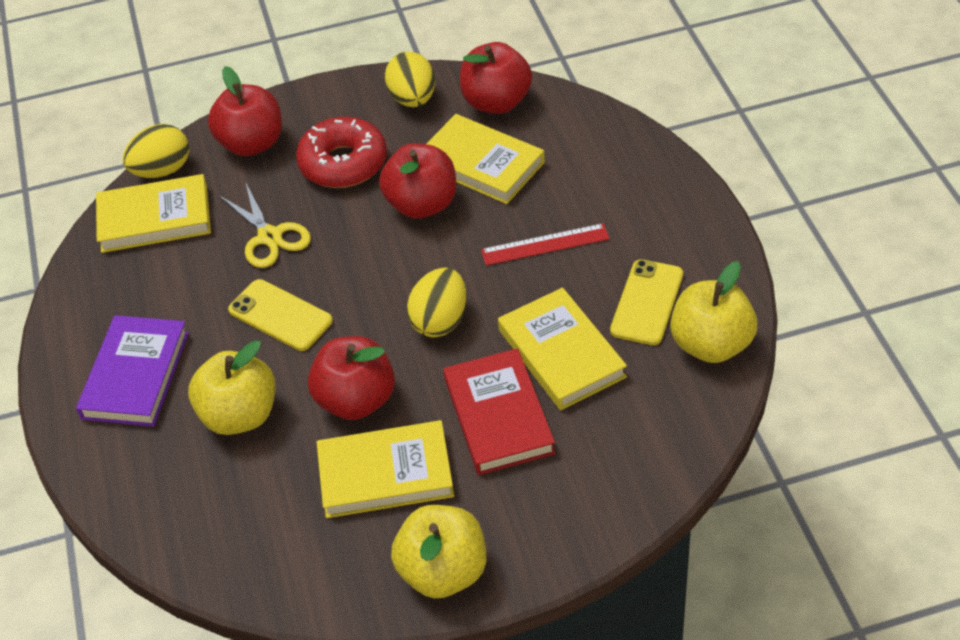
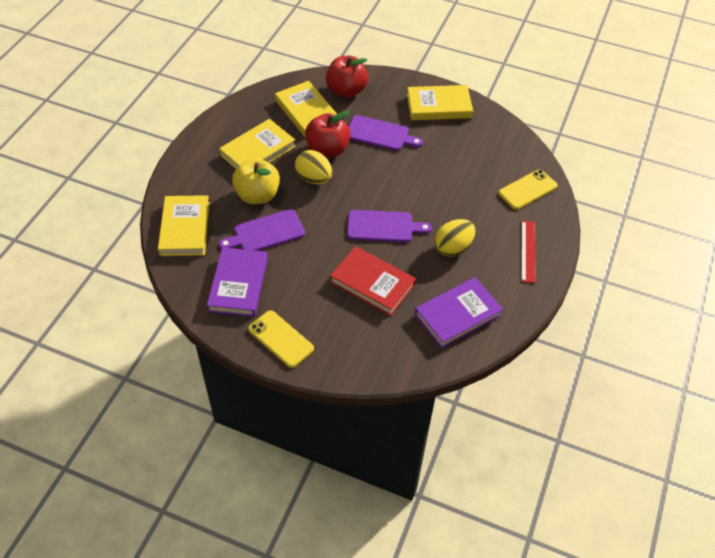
purple book: 1 -> 2
purple cutting board: 0 -> 3
red apple: 4 -> 2
red donut: 1 -> 0
yellow apple: 3 -> 1
yellow egg: 3 -> 2
yellow scissors: 1 -> 0

